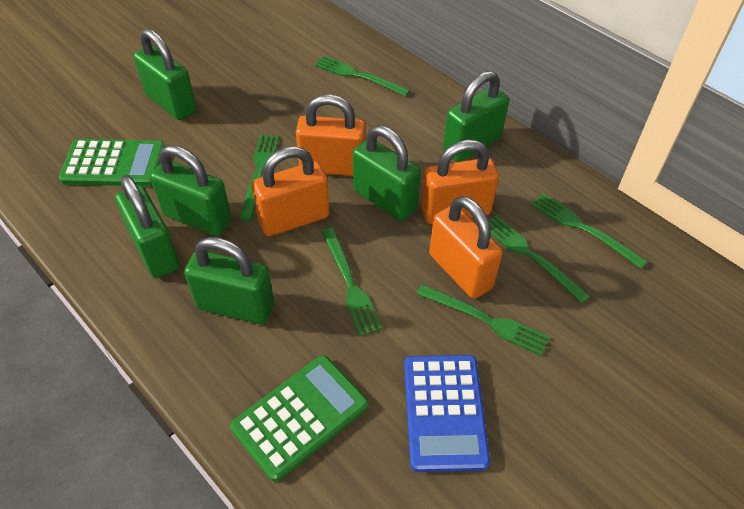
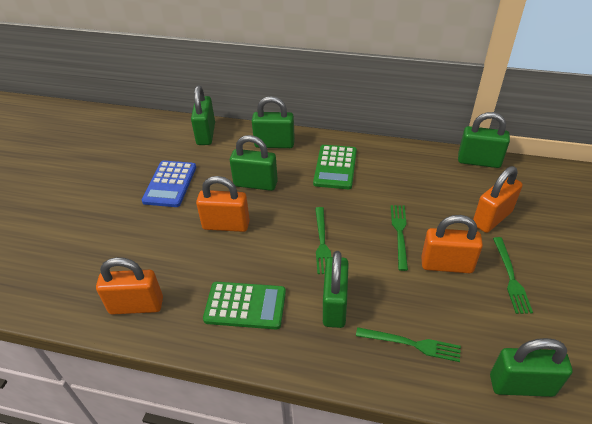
green fork: 6 -> 4

